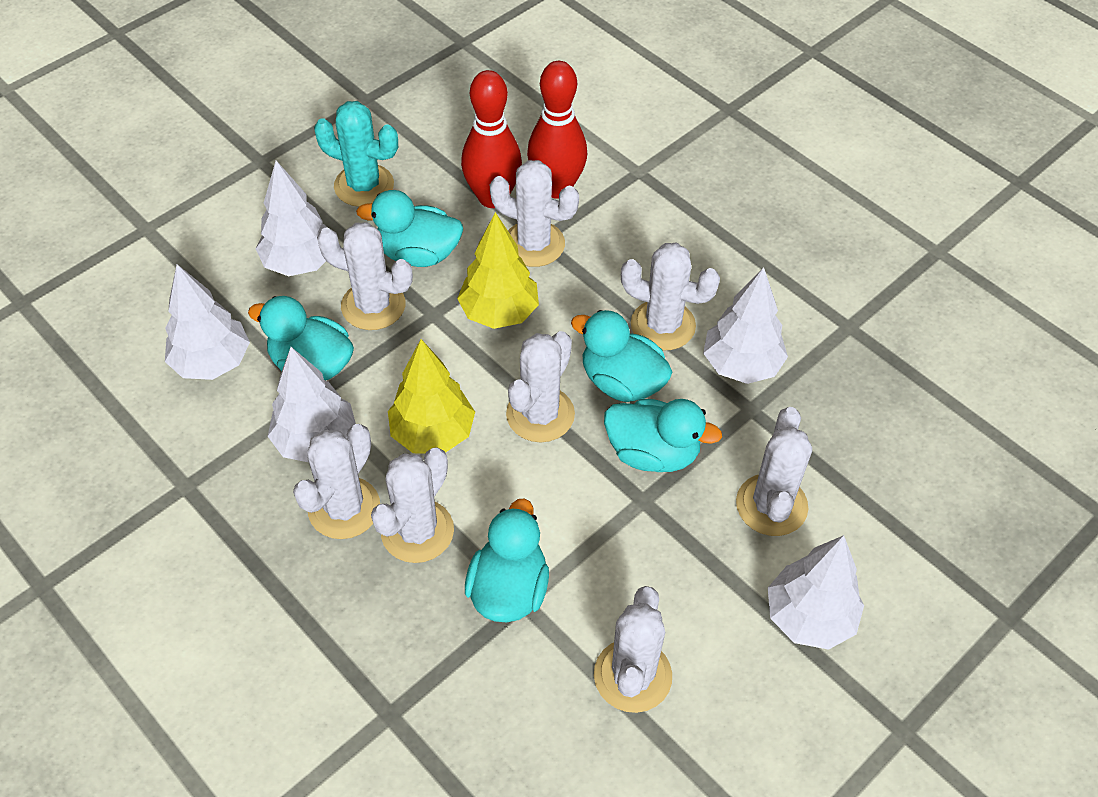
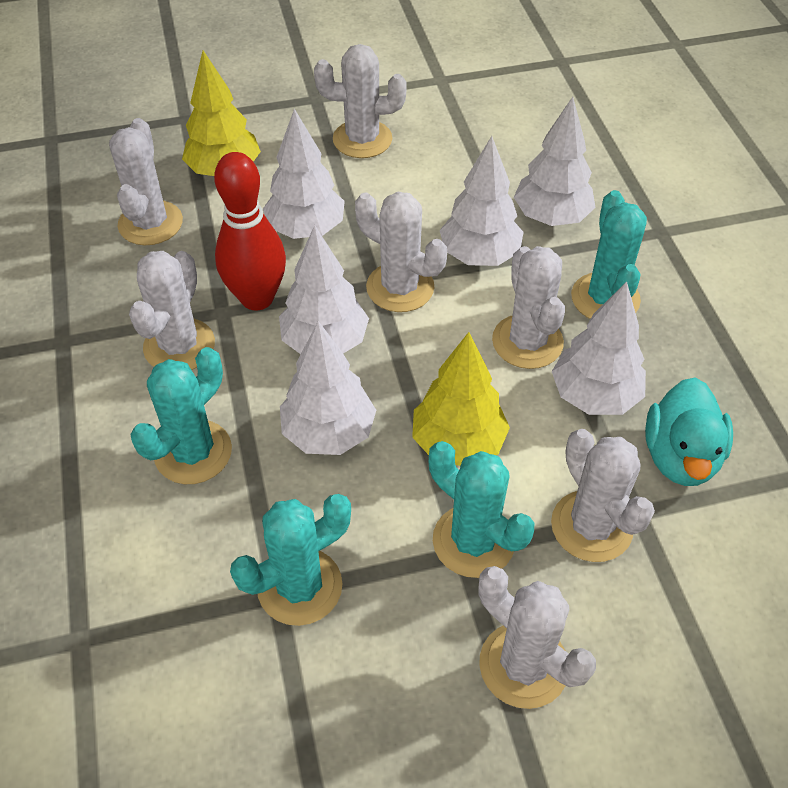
red bowling pin: 2 -> 1
turquoise cactus: 1 -> 4
turquoise duck: 5 -> 1
white cactus: 8 -> 7
white tree: 5 -> 6

